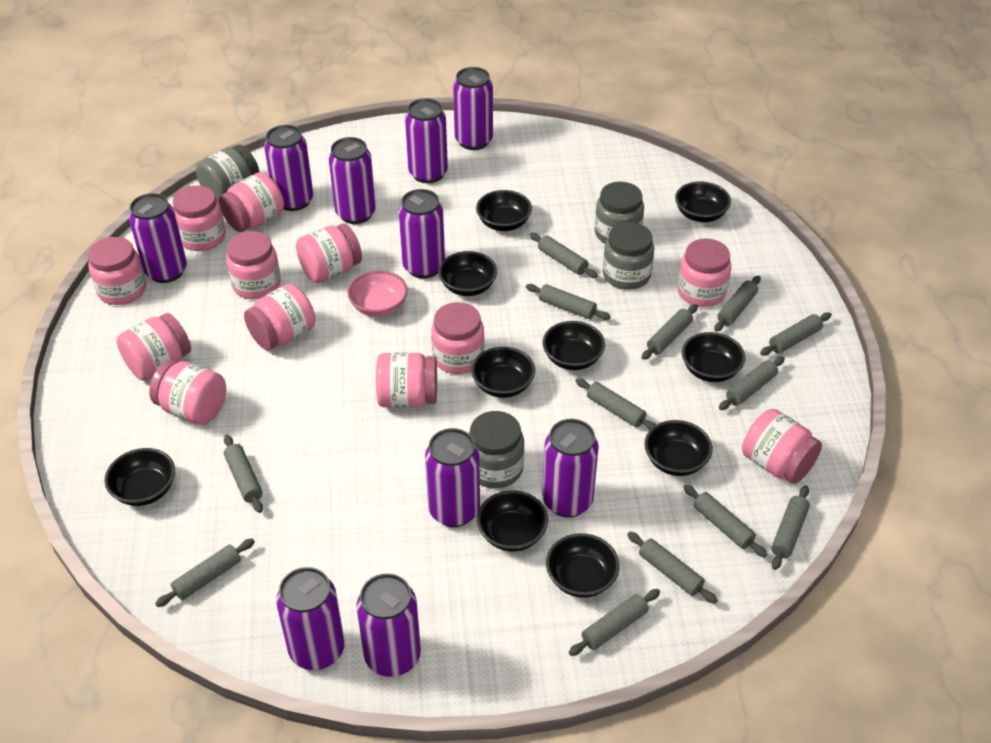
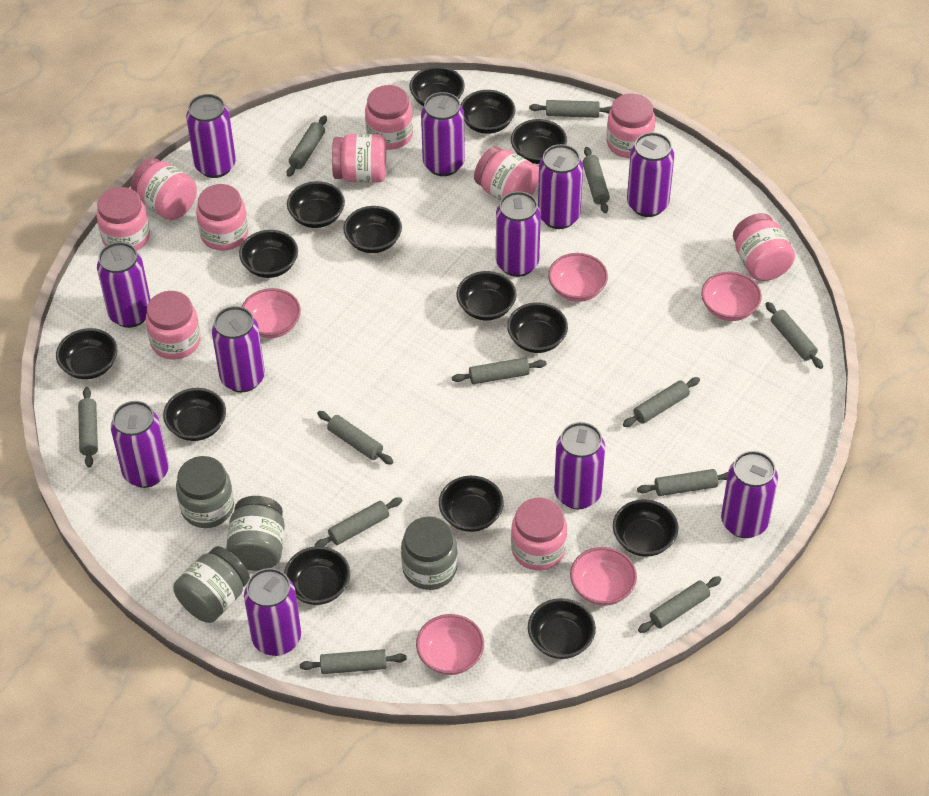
black bowl: 10 -> 14
grey rolling pin: 13 -> 12
pink bowl: 1 -> 5
pink jar: 12 -> 10
purple can: 10 -> 11

